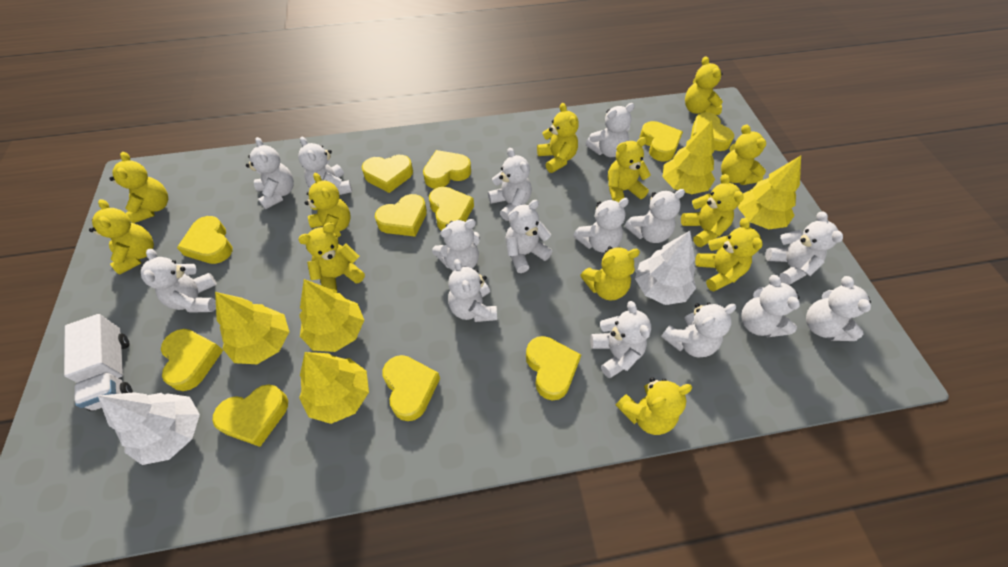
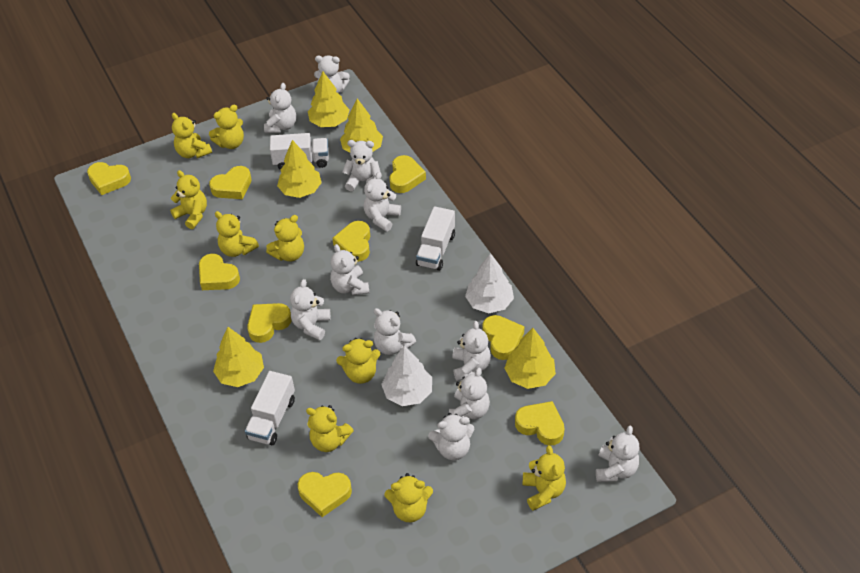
white teddy bear: 15 -> 11
white truck: 1 -> 3
yellow heart: 11 -> 9
yellow teddy bear: 12 -> 9

